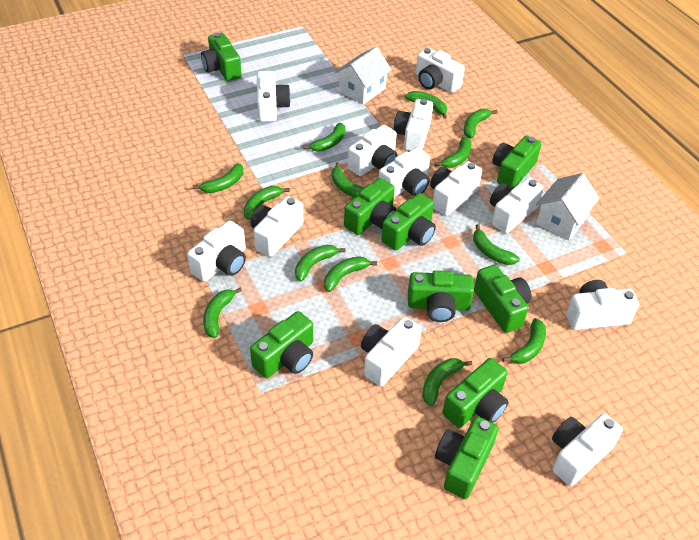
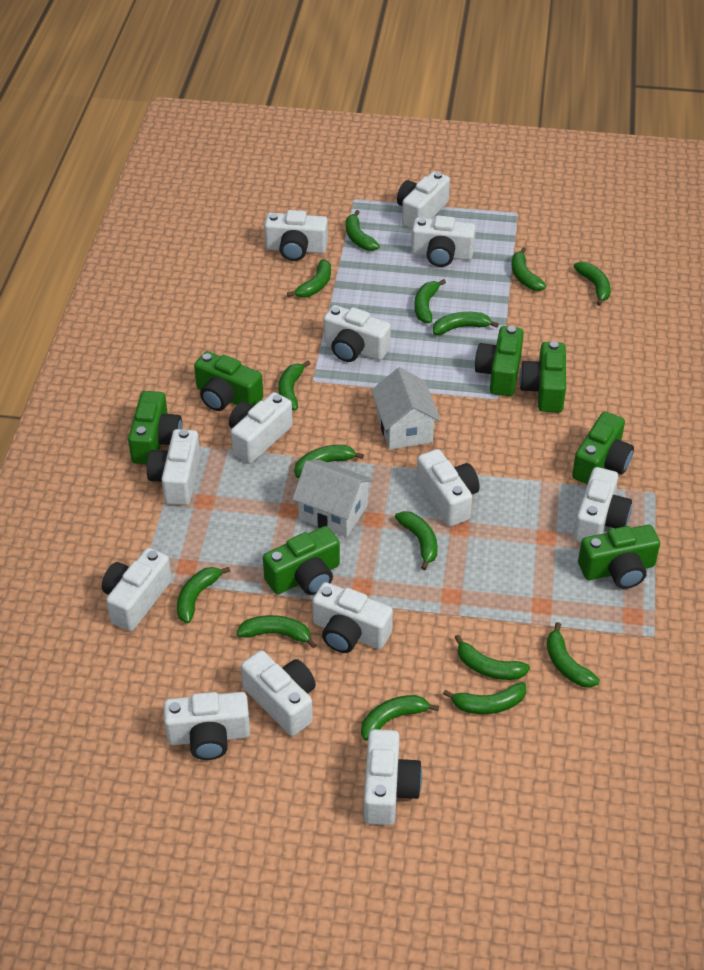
green banana: 13 -> 15
green camera: 9 -> 7
white camera: 12 -> 13

